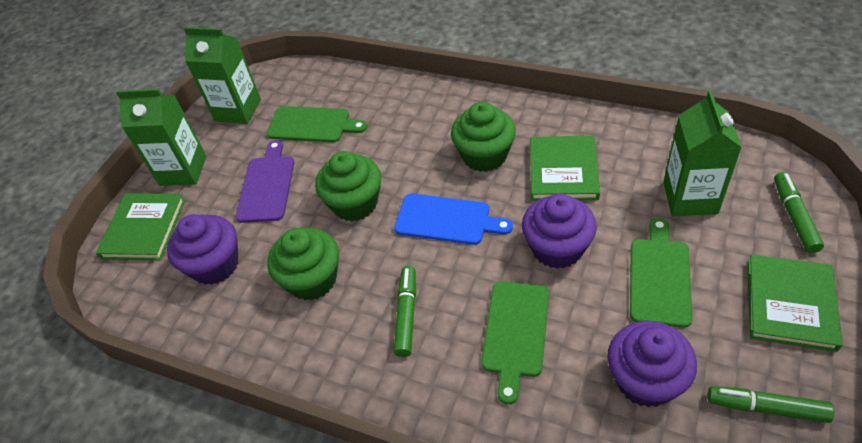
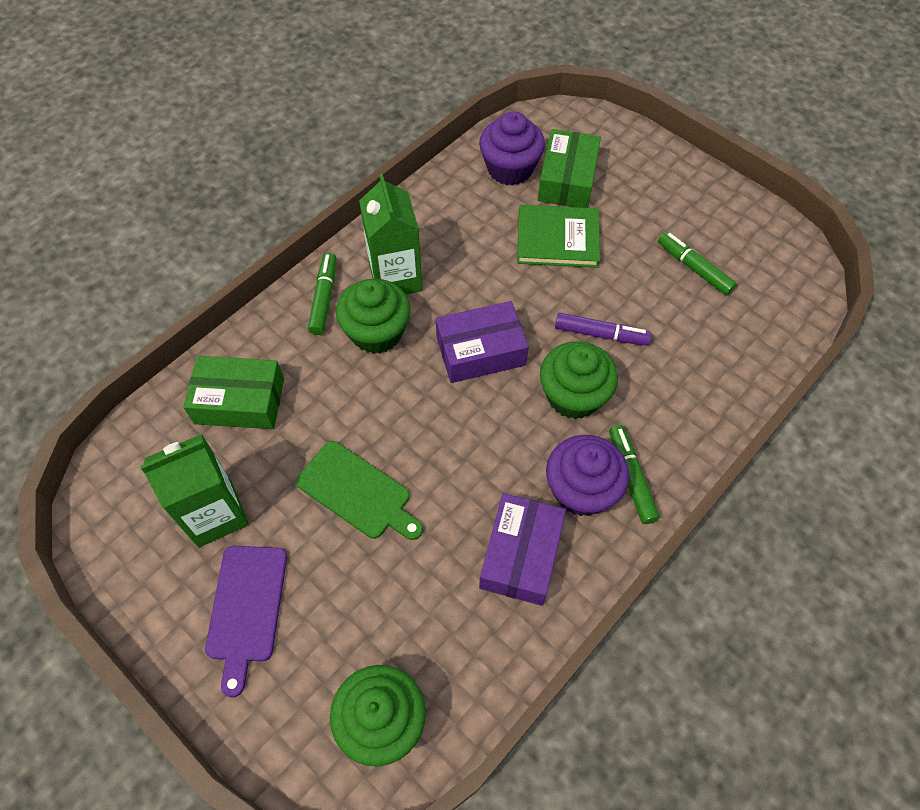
blue cutting board: 1 -> 0
green book: 3 -> 1
green box: 0 -> 2
green carton: 3 -> 2
green cutting board: 3 -> 1
purple box: 0 -> 2
purple cupcake: 3 -> 2
purple marker: 0 -> 1

